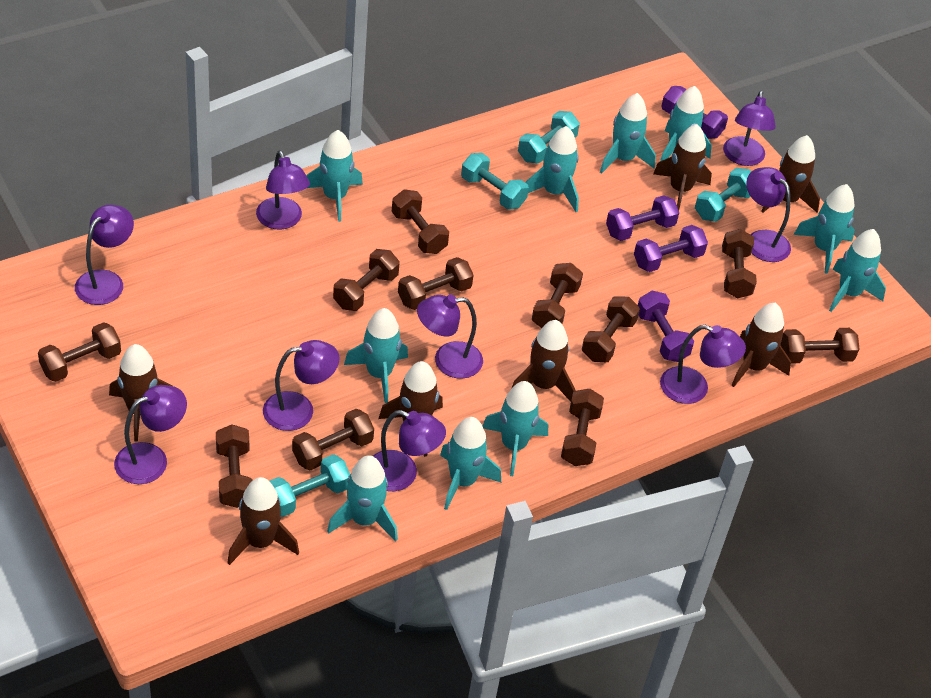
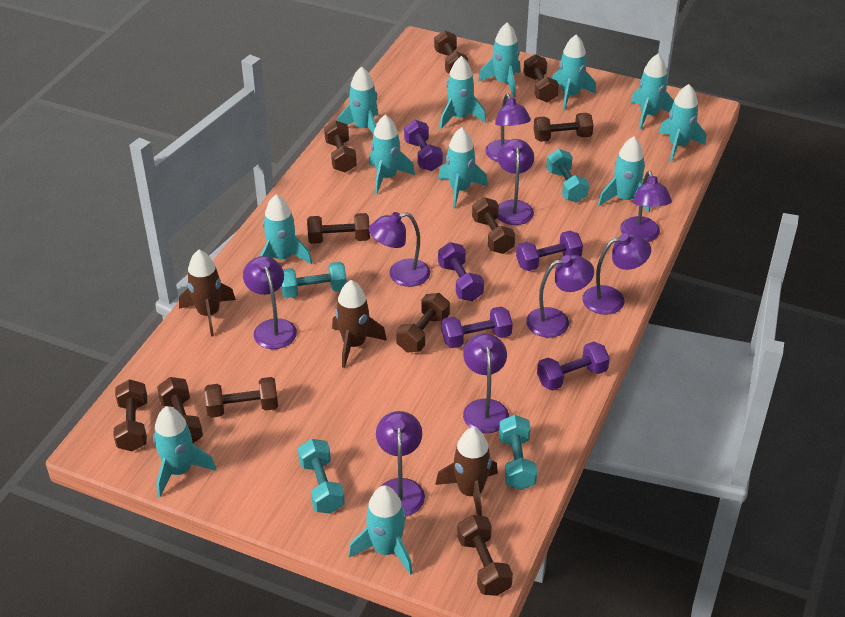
brown rocket: 7 -> 3
purple dumbbell: 4 -> 5
turquoise rocket: 10 -> 12

